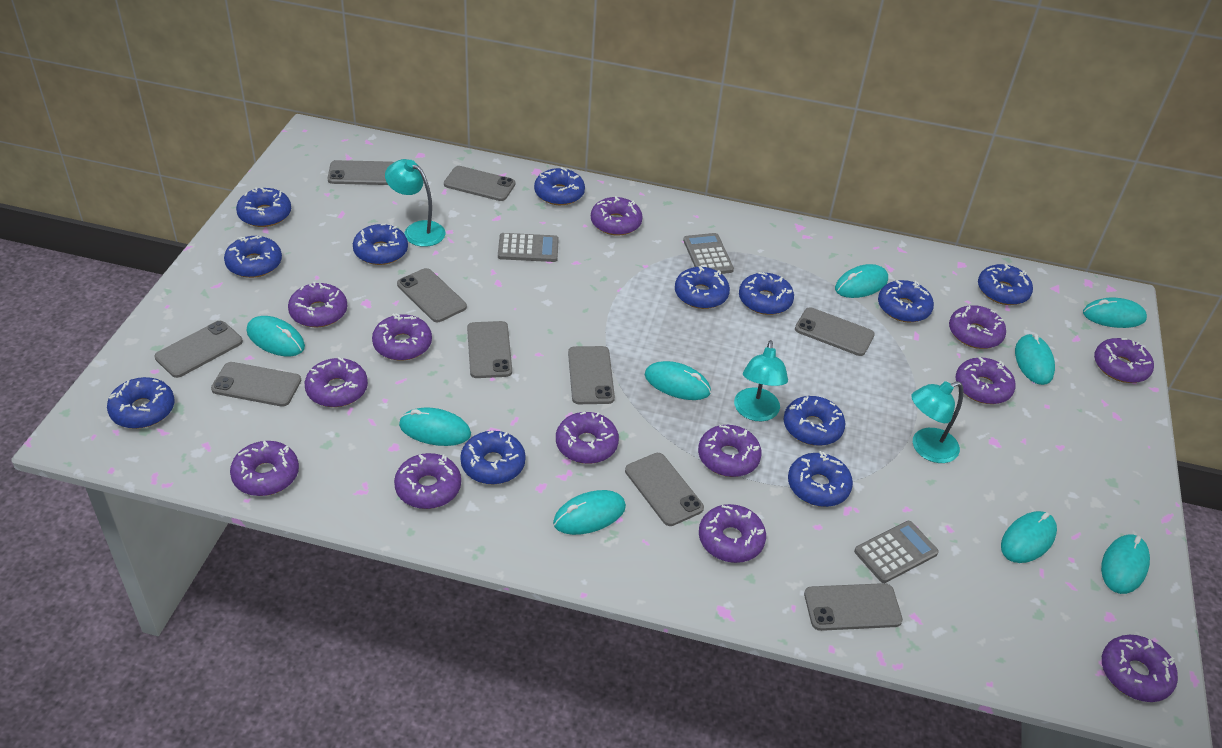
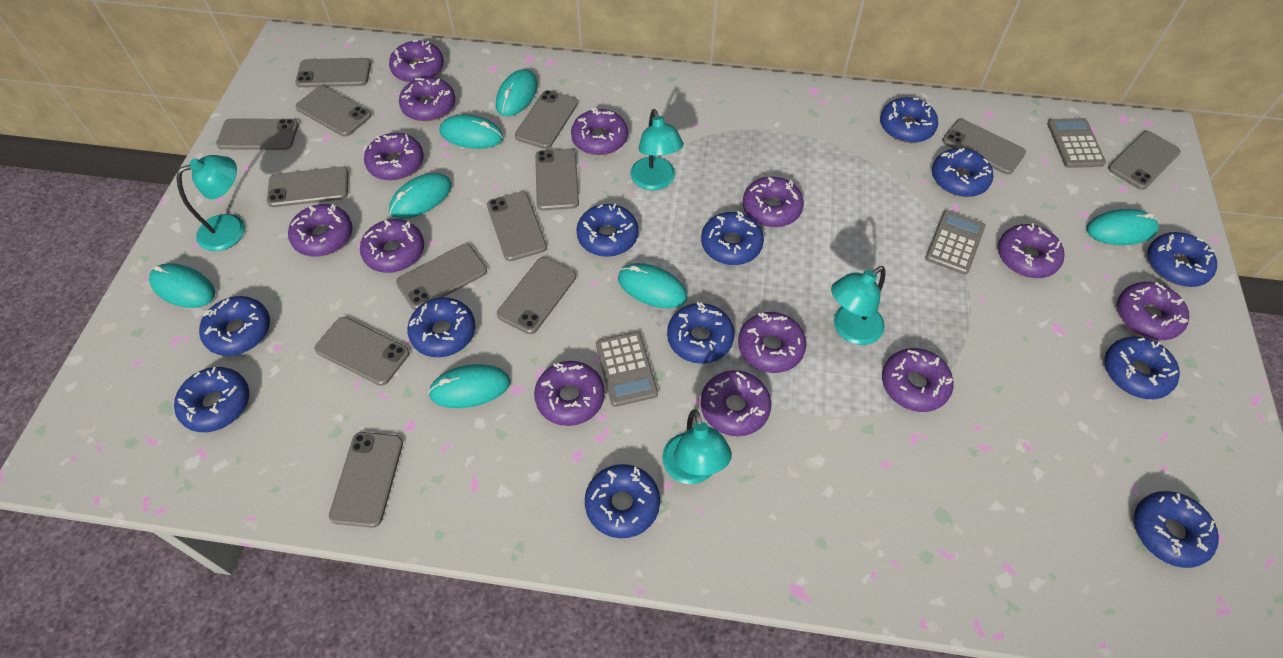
grey phone: 10 -> 13
turquoise lamp: 3 -> 4
turquoise mouse: 9 -> 7

